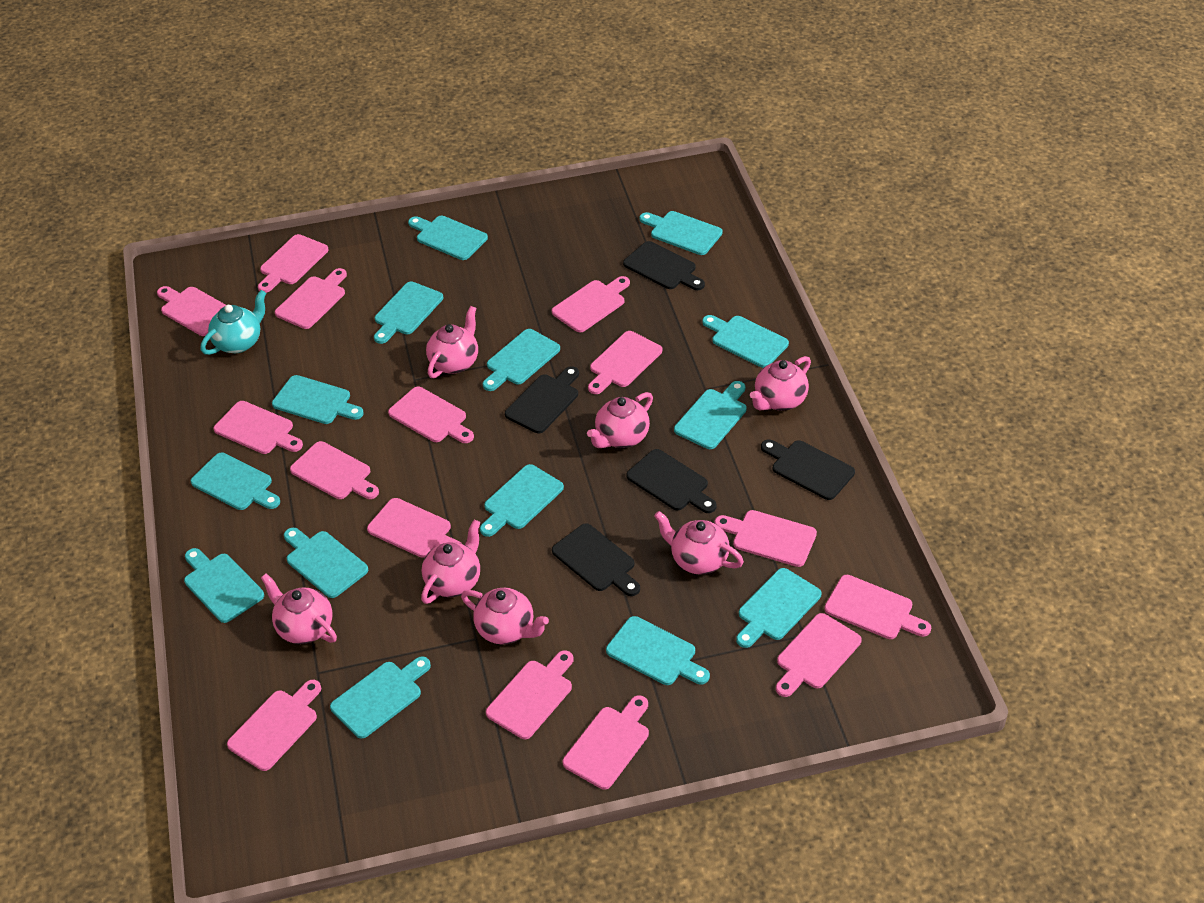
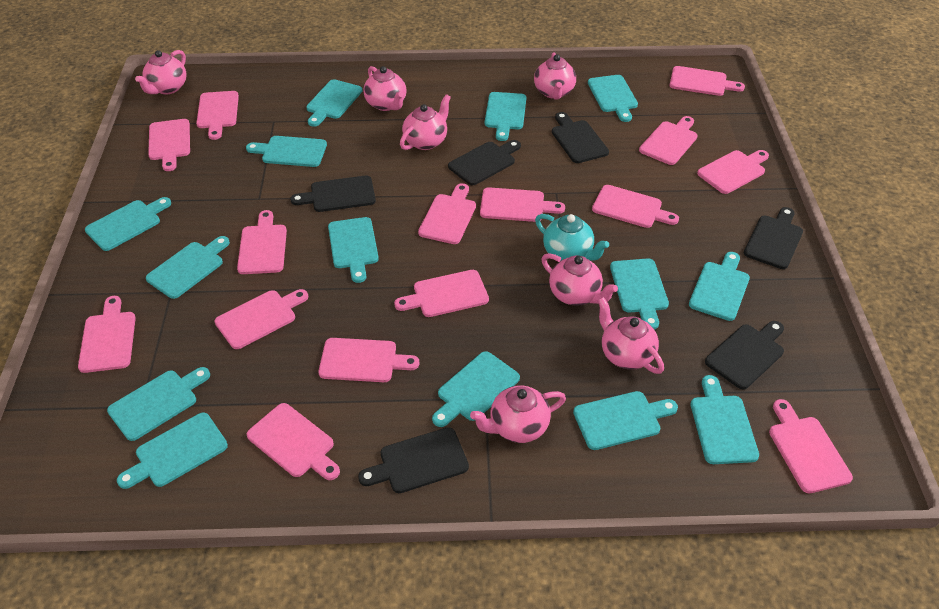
black cutting board: 5 -> 6

